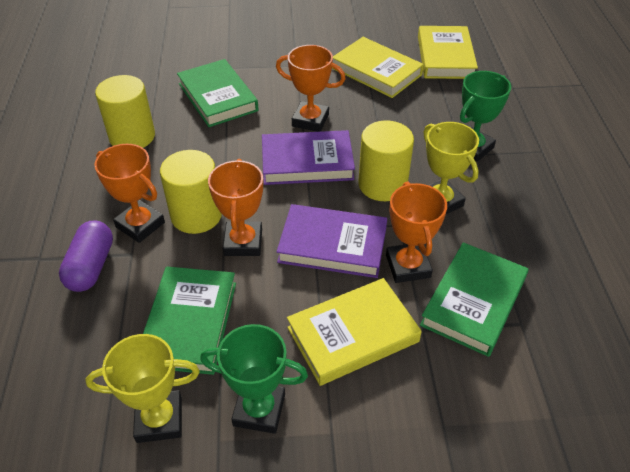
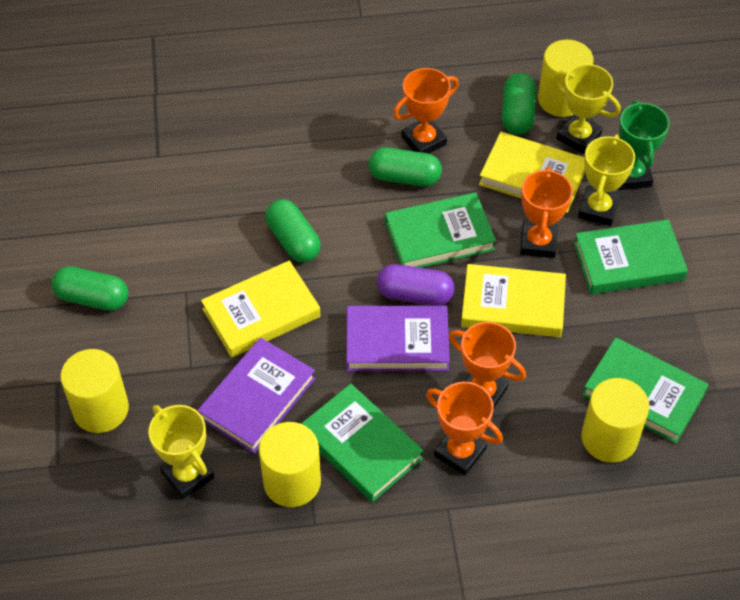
green book: 3 -> 4
green capsule: 0 -> 4
green trophy: 2 -> 1
yellow cylinder: 3 -> 4
yellow trophy: 2 -> 3

